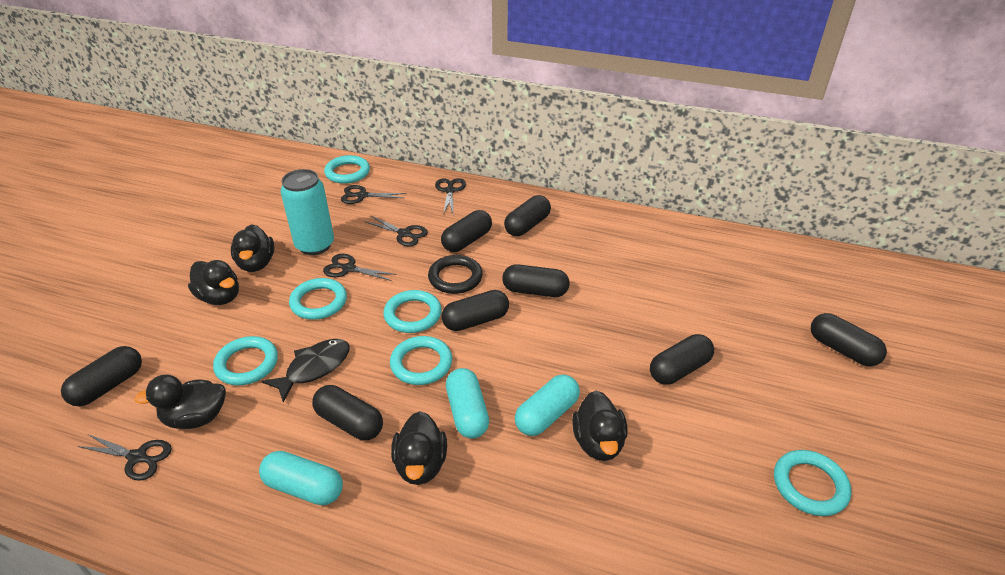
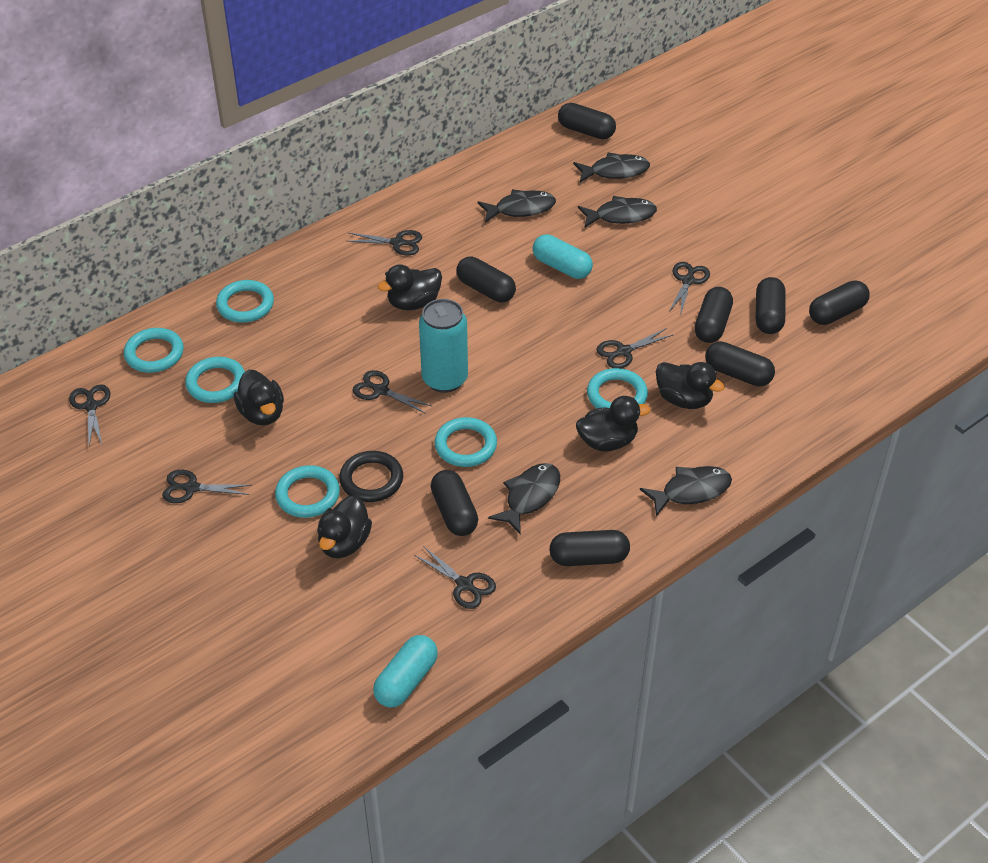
black fish: 1 -> 5
black scissors: 5 -> 7
turquoise capsule: 3 -> 2

